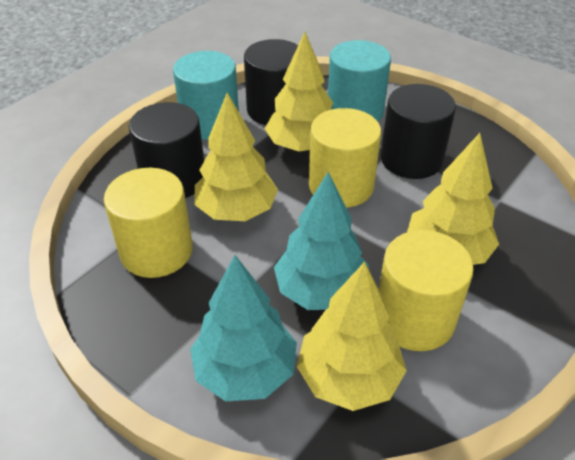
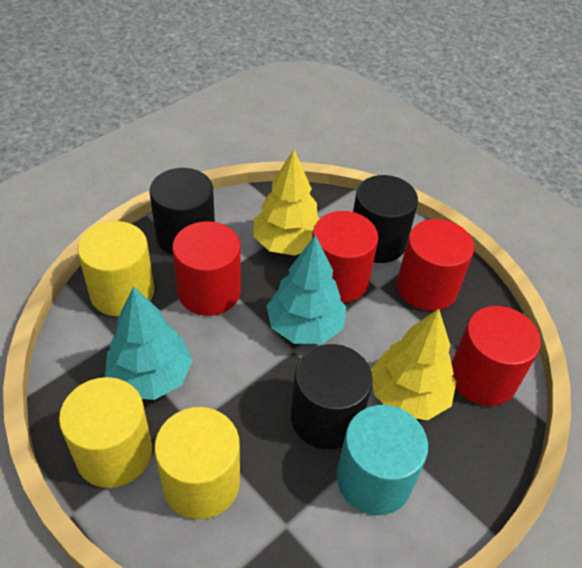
red cylinder: 0 -> 4
turquoise cylinder: 2 -> 1
yellow tree: 4 -> 2

